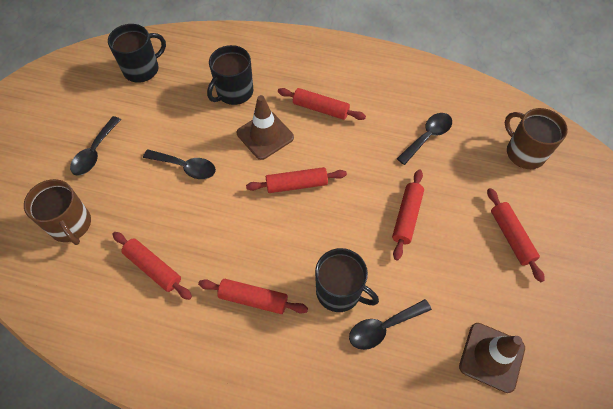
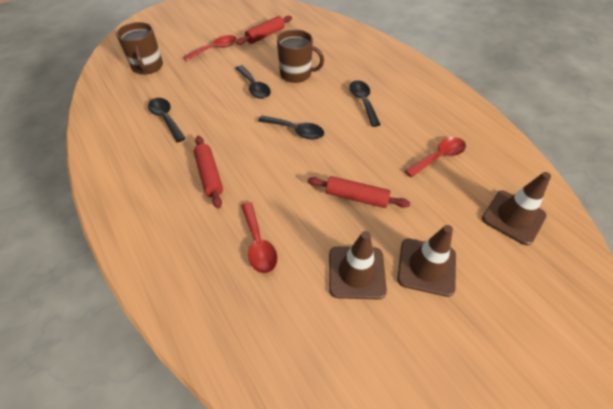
black mug: 3 -> 0
brown traffic cone: 2 -> 3
red rolling pin: 6 -> 3
red spoon: 0 -> 3

